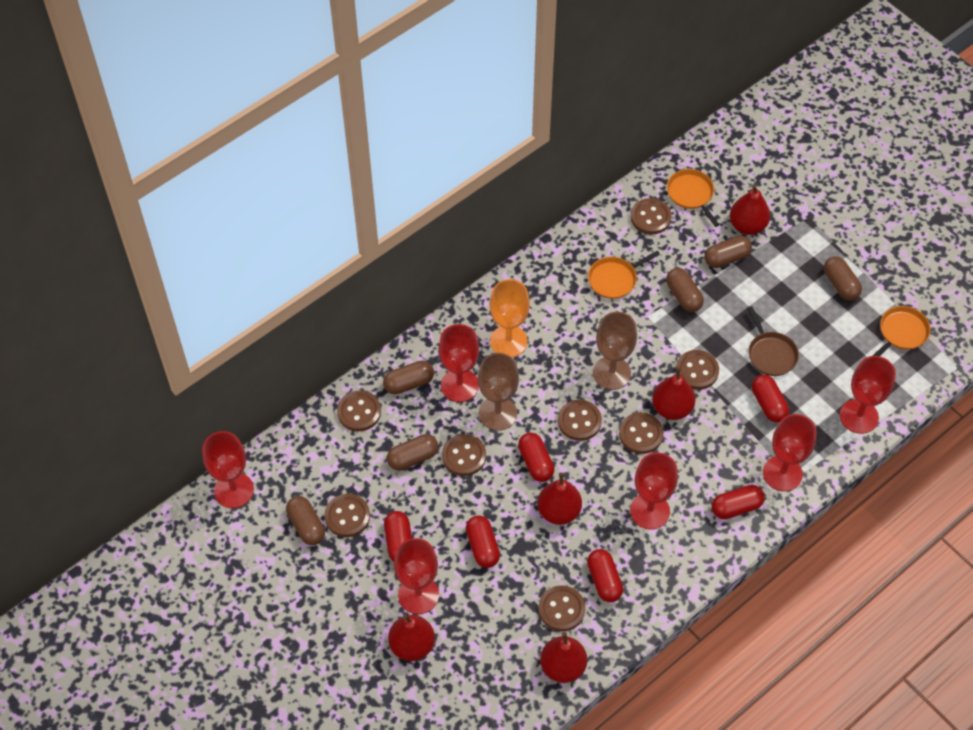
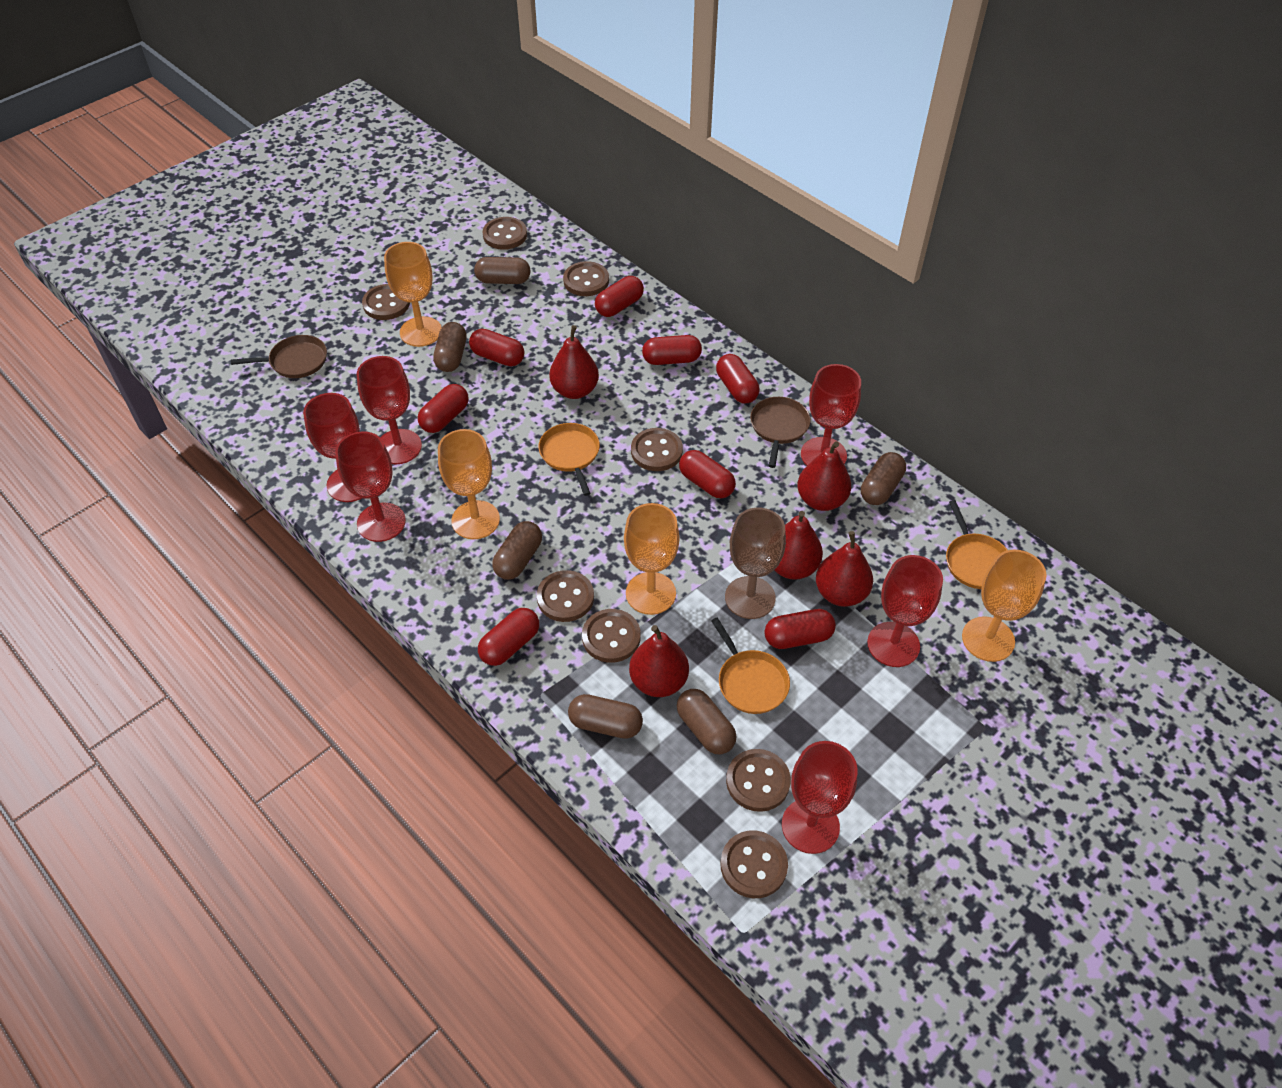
brown goblet: 2 -> 1
brown pan: 1 -> 2
orange goblet: 1 -> 4
red capsule: 6 -> 8

